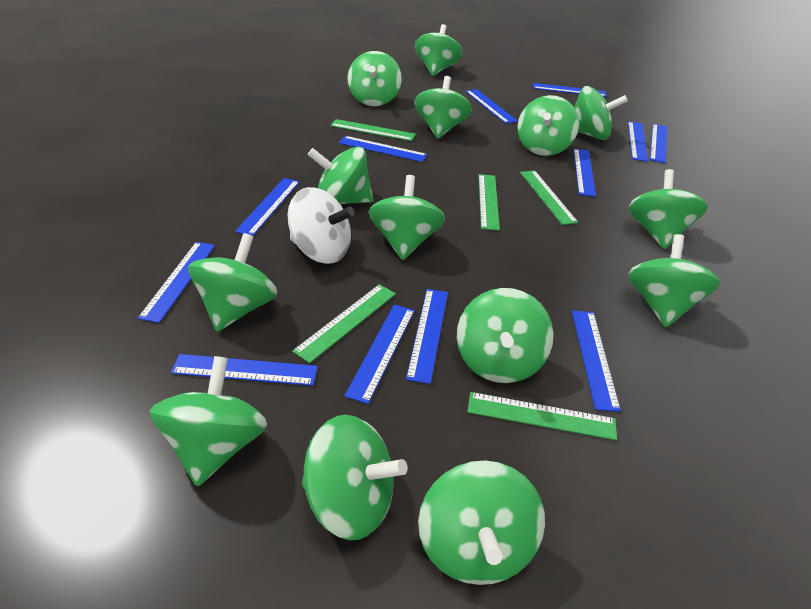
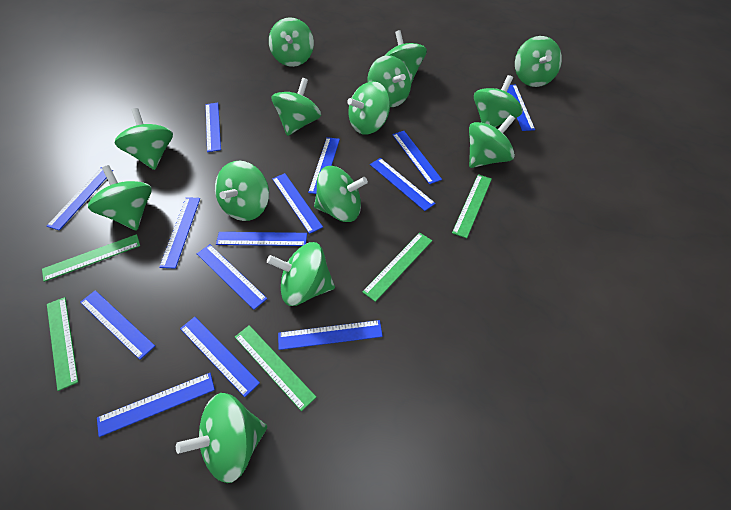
blue ruler: 12 -> 14
white spinning top: 1 -> 0

